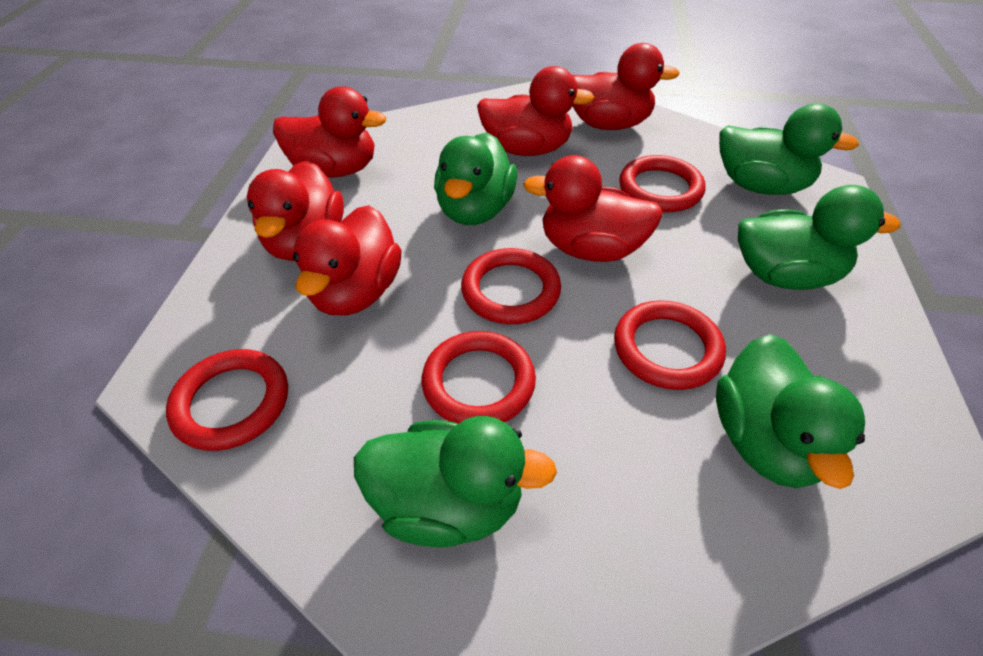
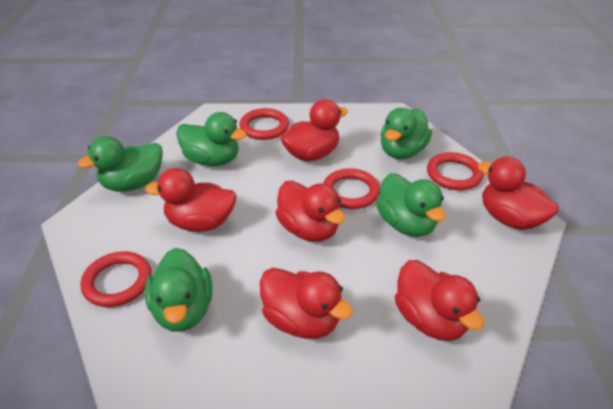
red ring: 5 -> 4

